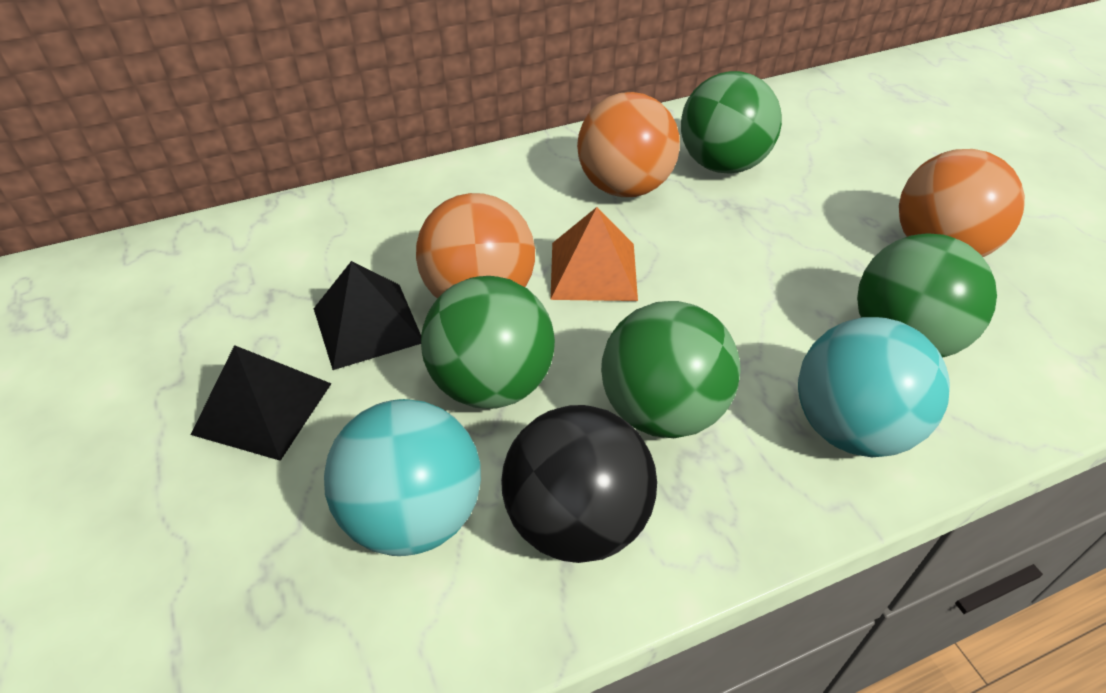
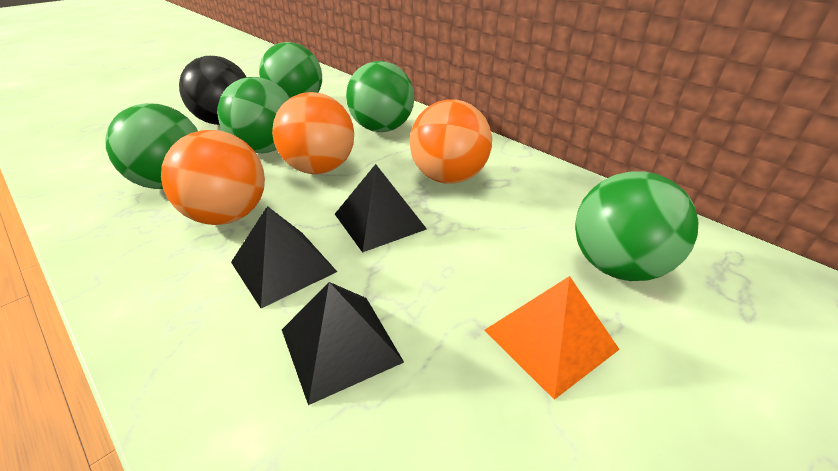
black pyramid: 2 -> 3
green ball: 4 -> 5
turquoise ball: 2 -> 0

